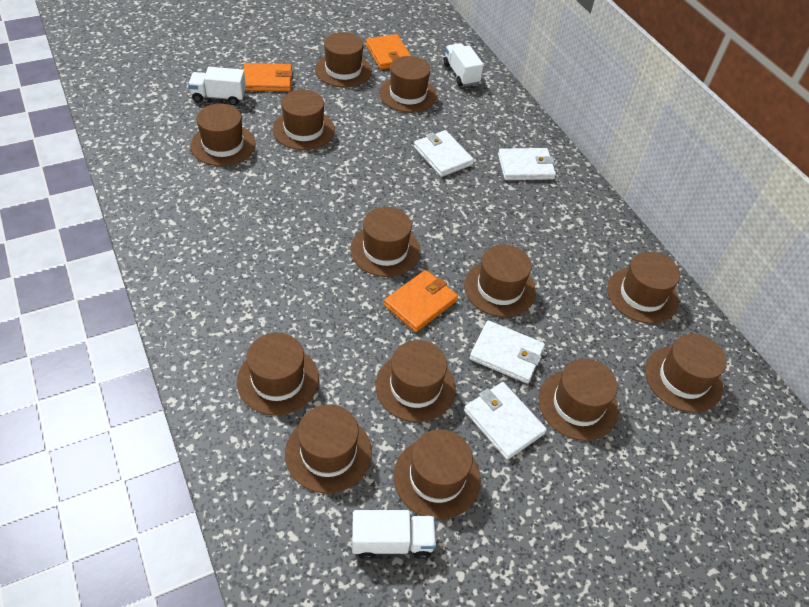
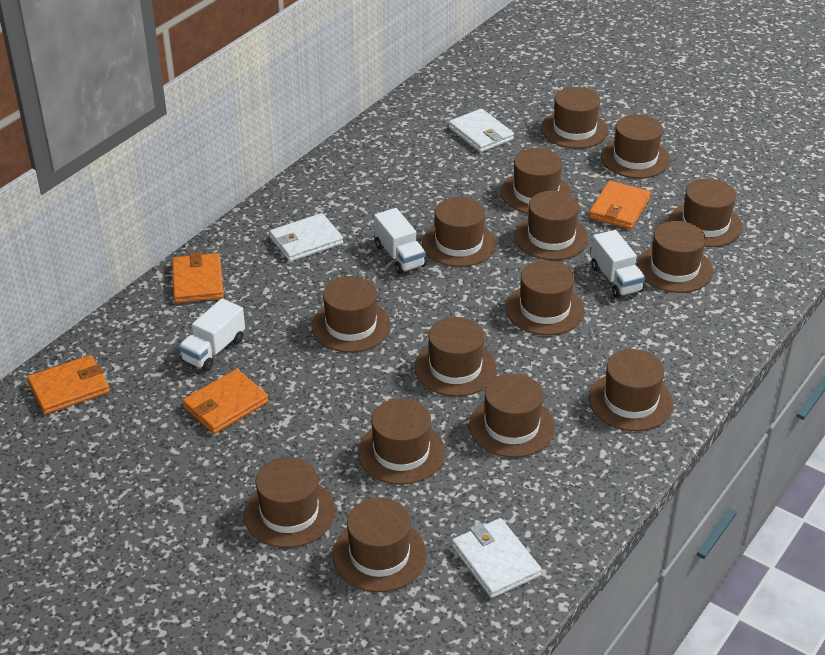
brown hat: 13 -> 15
orange wallet: 3 -> 4
white wallet: 4 -> 3

